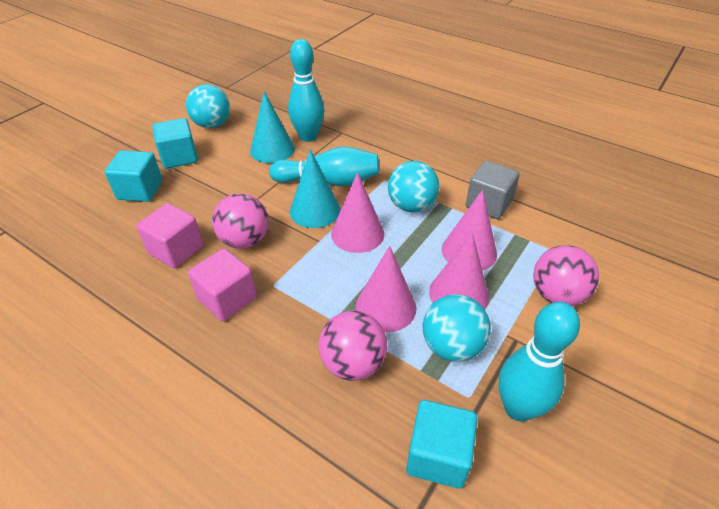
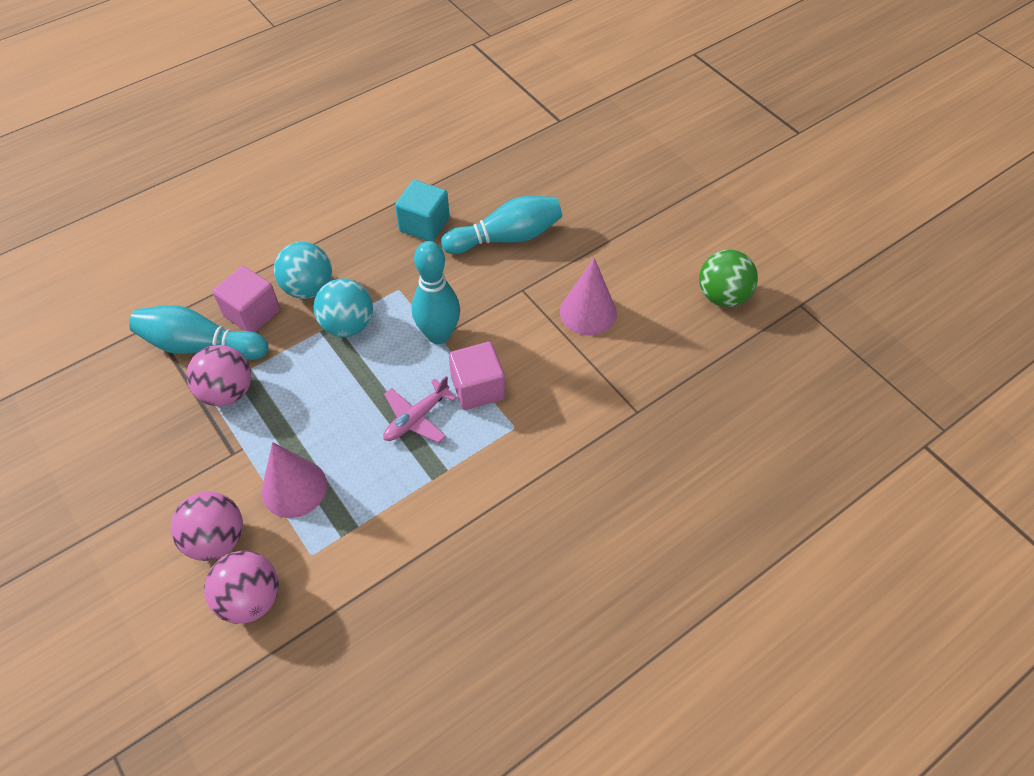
green ball: 0 -> 1
grey cube: 1 -> 0
pink cone: 4 -> 2
pink plane: 0 -> 1
turquoise ball: 3 -> 2
turquoise cone: 2 -> 0
turquoise cube: 3 -> 1

